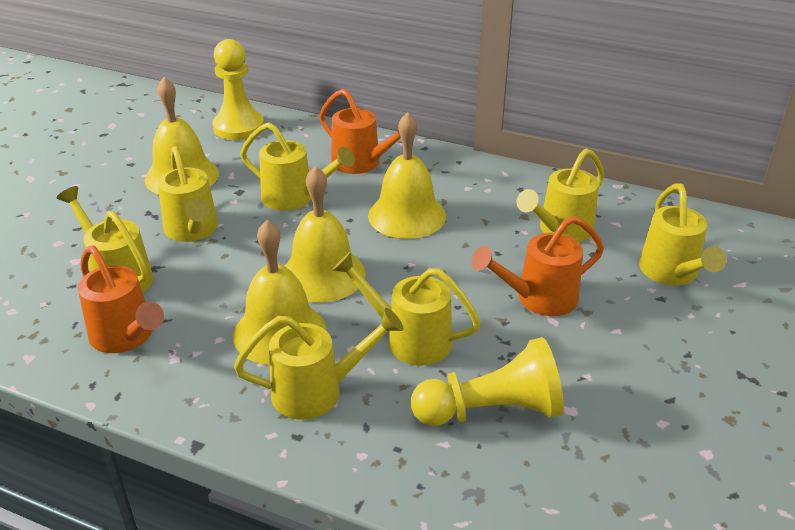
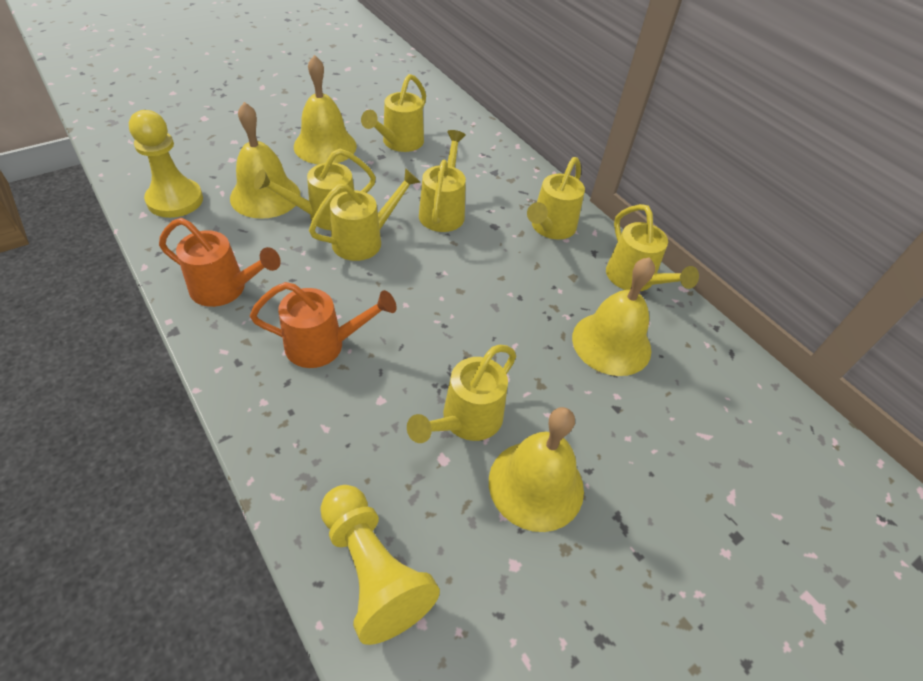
orange watering can: 3 -> 2

